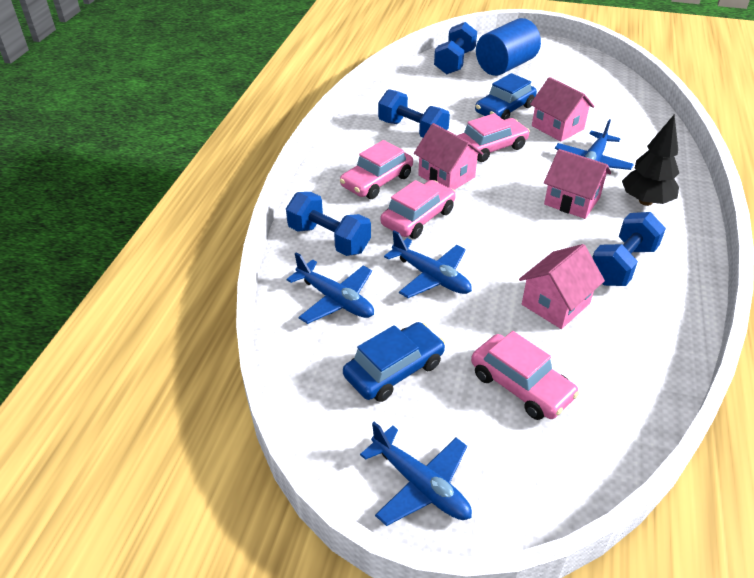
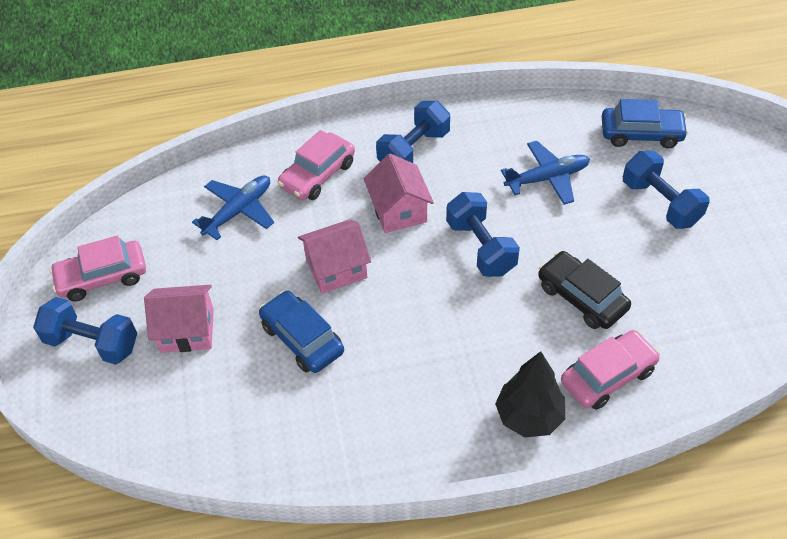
black car: 0 -> 1
blue cylinder: 1 -> 0
blue plane: 4 -> 2
pink car: 4 -> 3
pink house: 4 -> 3

